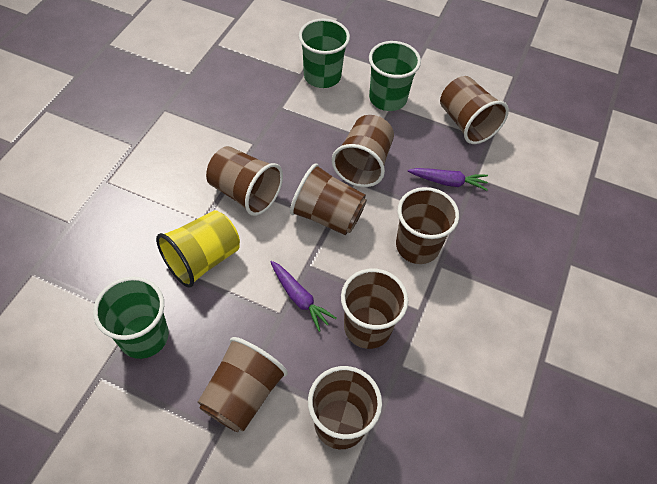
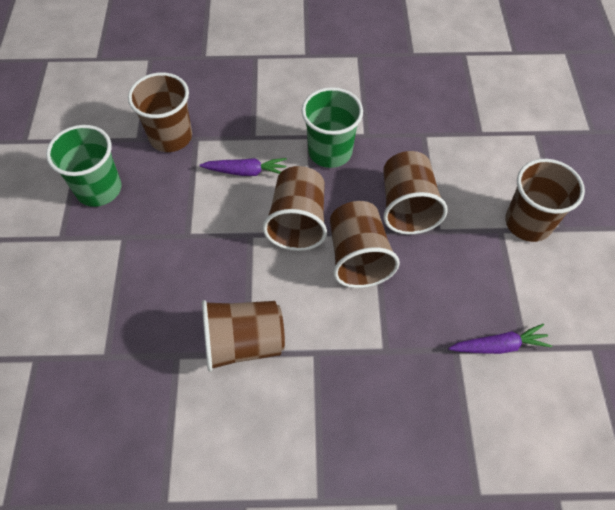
brown cup: 8 -> 6
green cup: 3 -> 2
yellow cup: 1 -> 0

